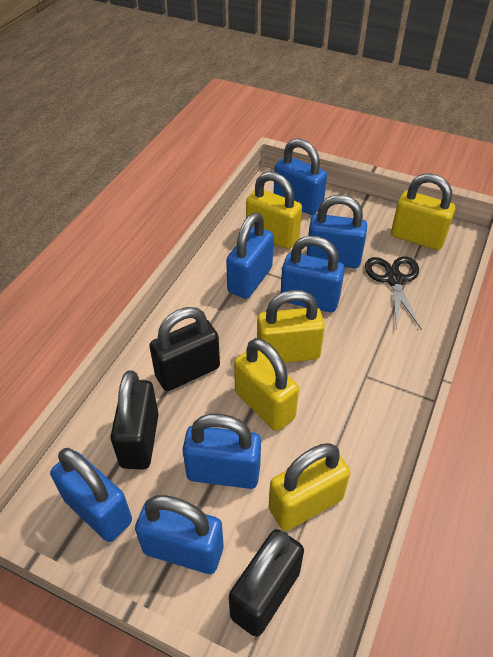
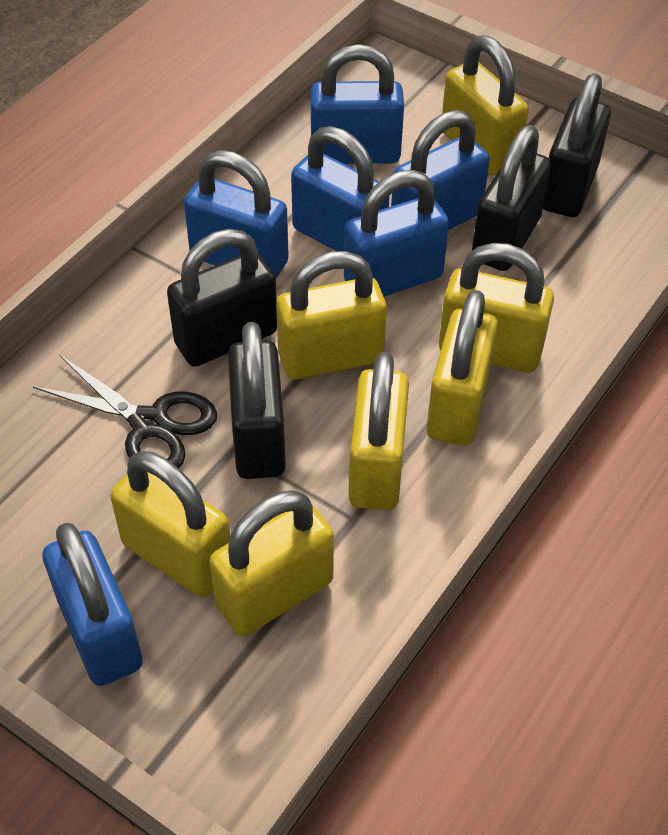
black padlock: 3 -> 4
blue padlock: 7 -> 6
yellow padlock: 5 -> 7

